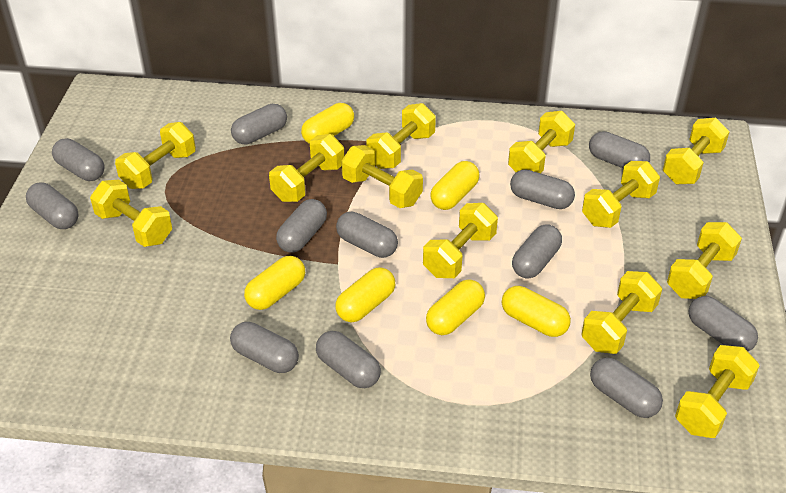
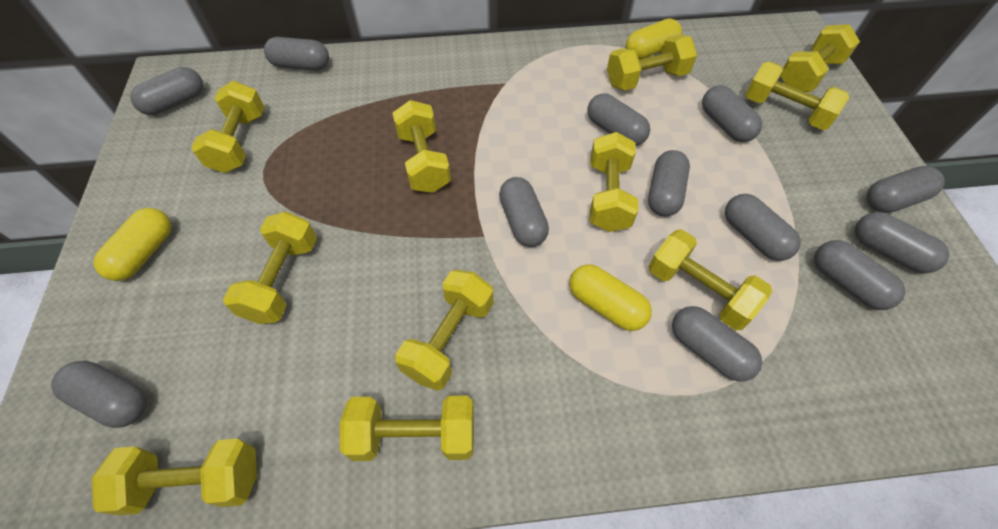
yellow capsule: 6 -> 3
yellow dumbbell: 12 -> 11

